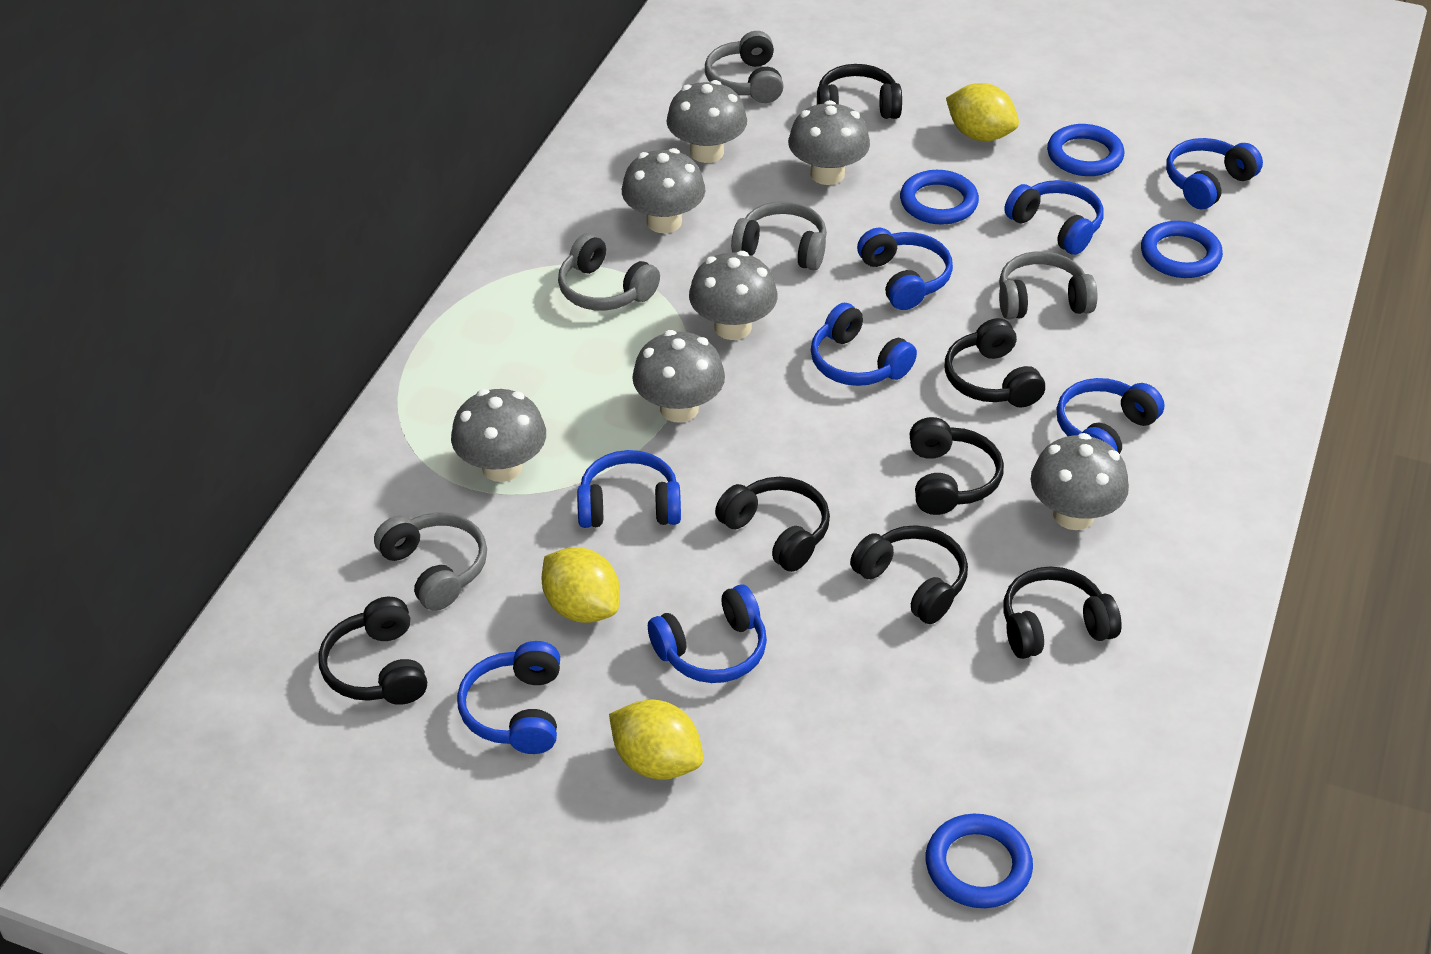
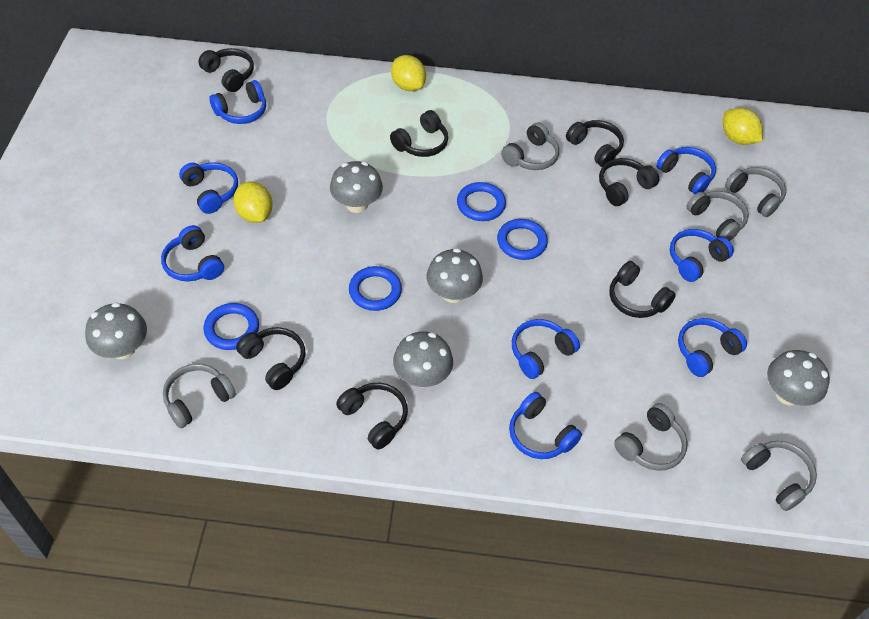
grey headphones: 5 -> 6
grey mushroom: 7 -> 5

